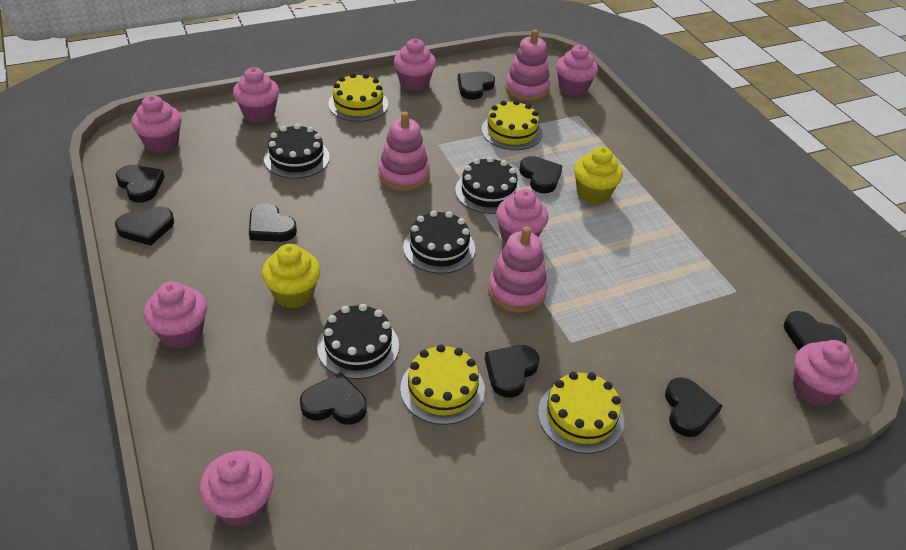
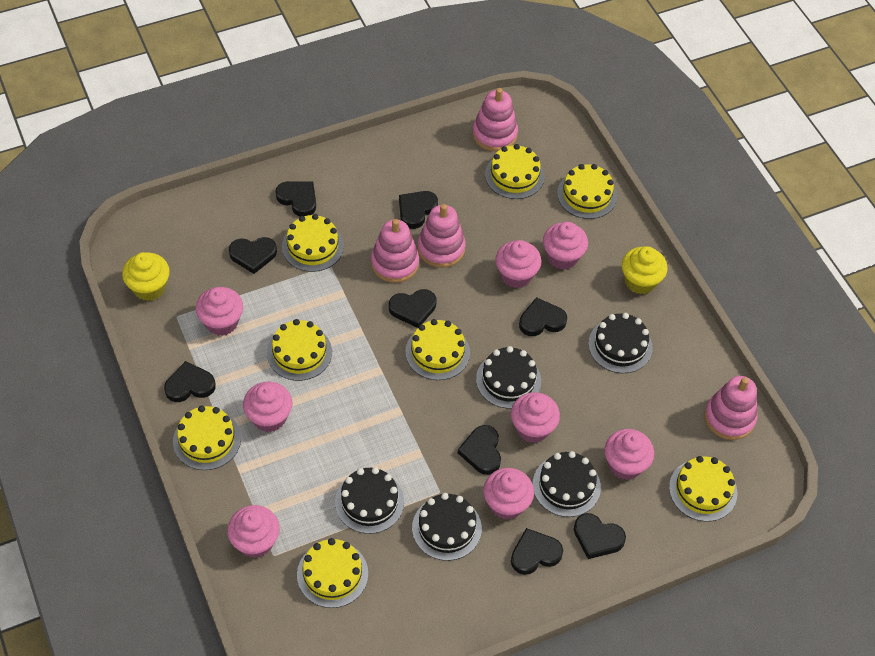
black cake: 4 -> 5
pink stacking toy: 3 -> 4
yellow cake: 4 -> 8

